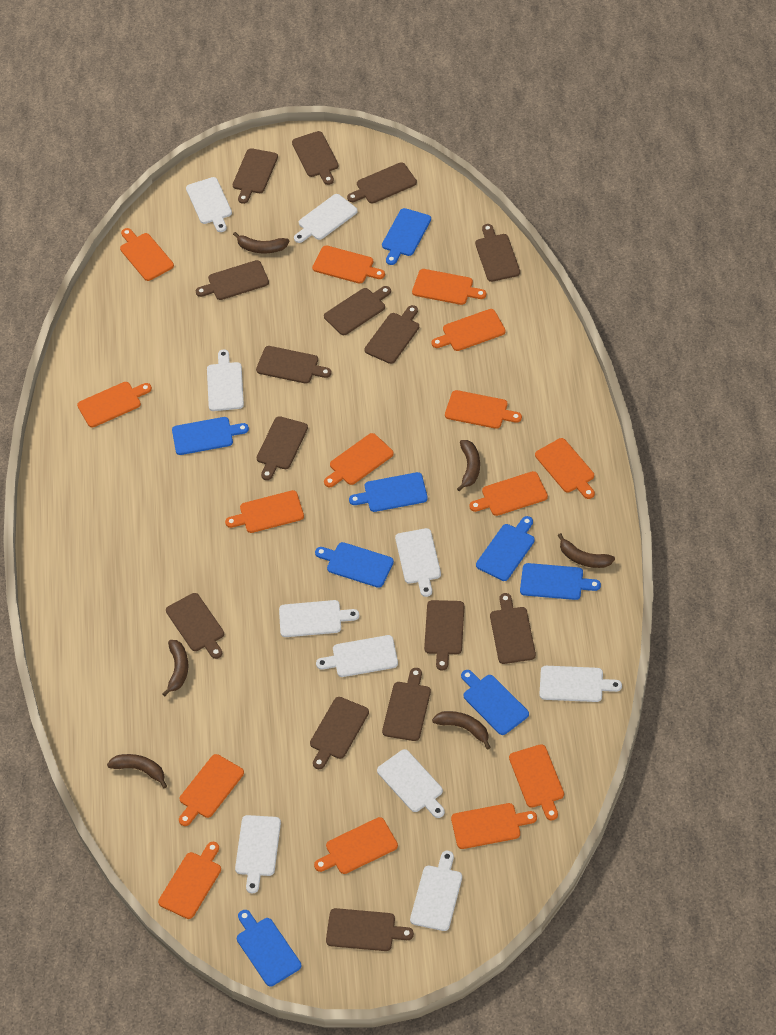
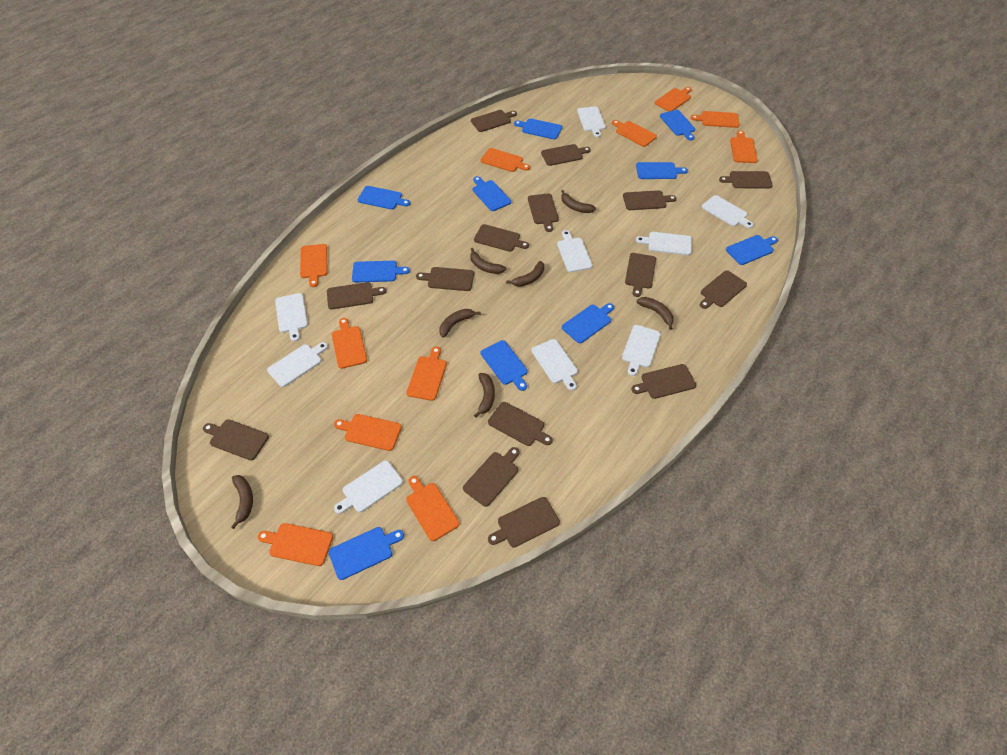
blue cutting board: 8 -> 10
brown banana: 6 -> 7
orange cutting board: 15 -> 11
white cutting board: 10 -> 9

